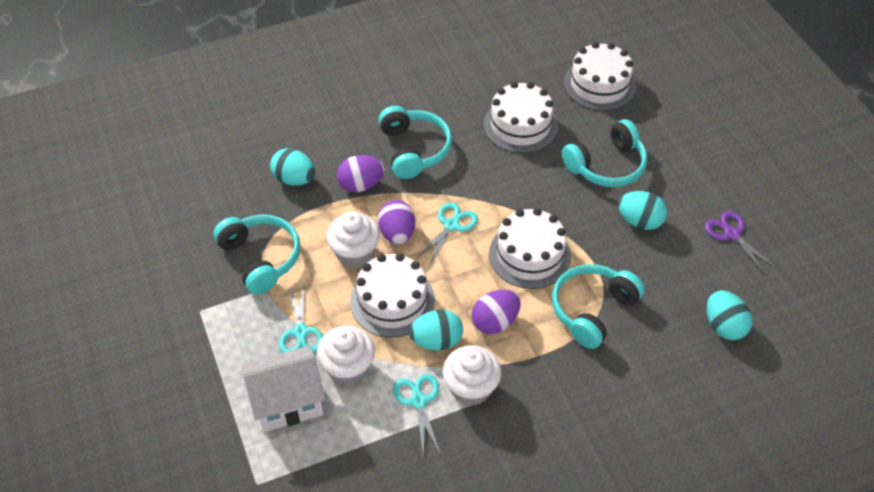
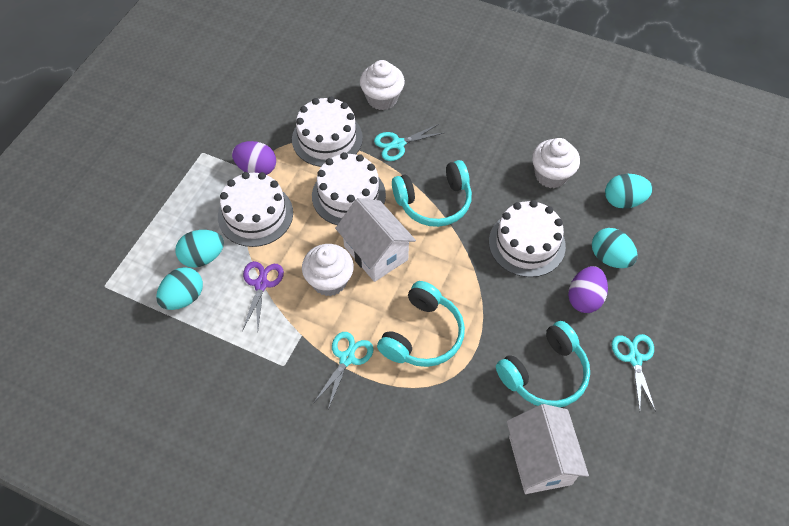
purple egg: 3 -> 2
turquoise headphones: 4 -> 3
white house: 1 -> 2

